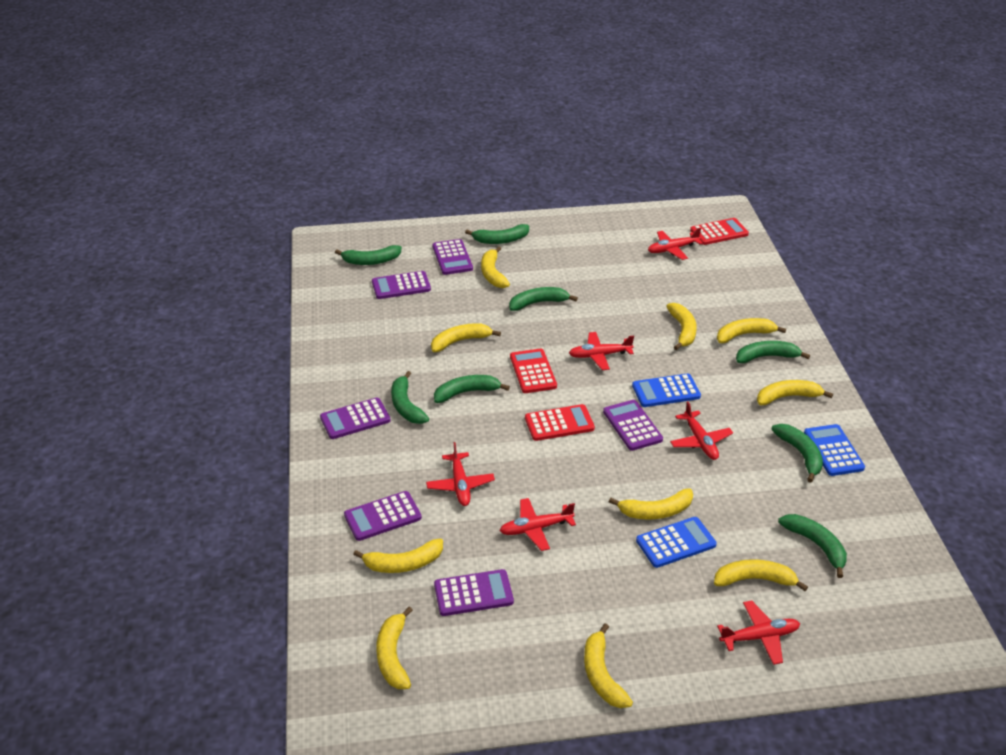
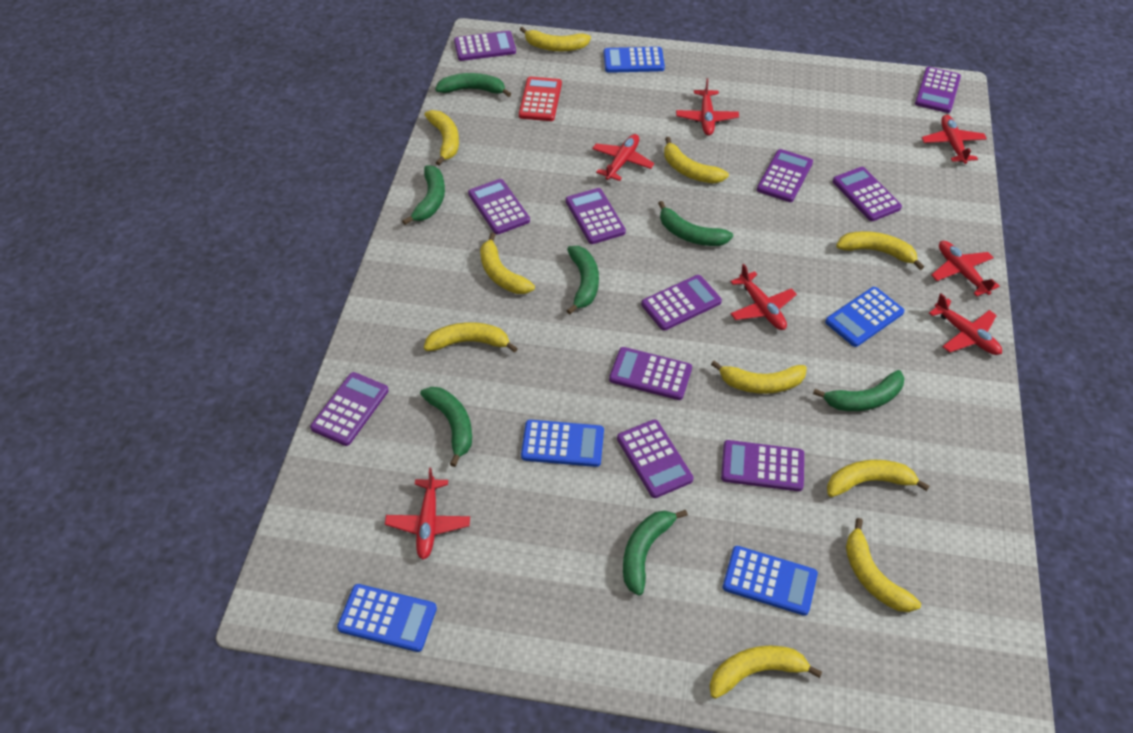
blue calculator: 3 -> 5
green banana: 8 -> 7
purple calculator: 6 -> 11
red calculator: 3 -> 1
red plane: 6 -> 7

